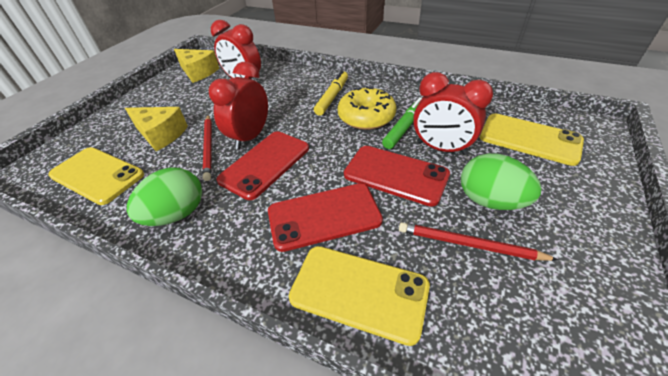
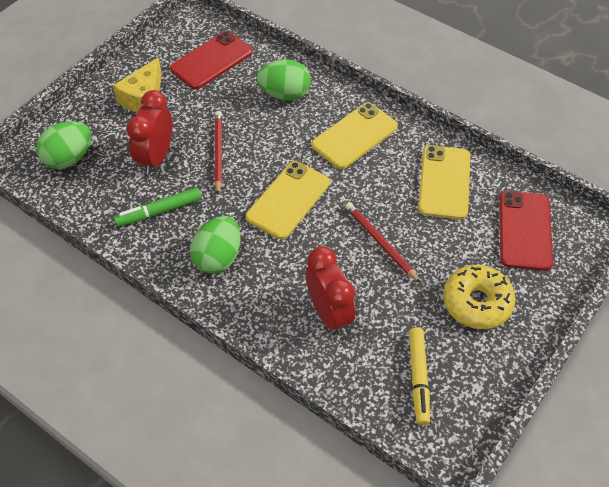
green egg: 2 -> 3
red clock: 3 -> 2
red phone: 3 -> 2
yellow cheese: 2 -> 1

